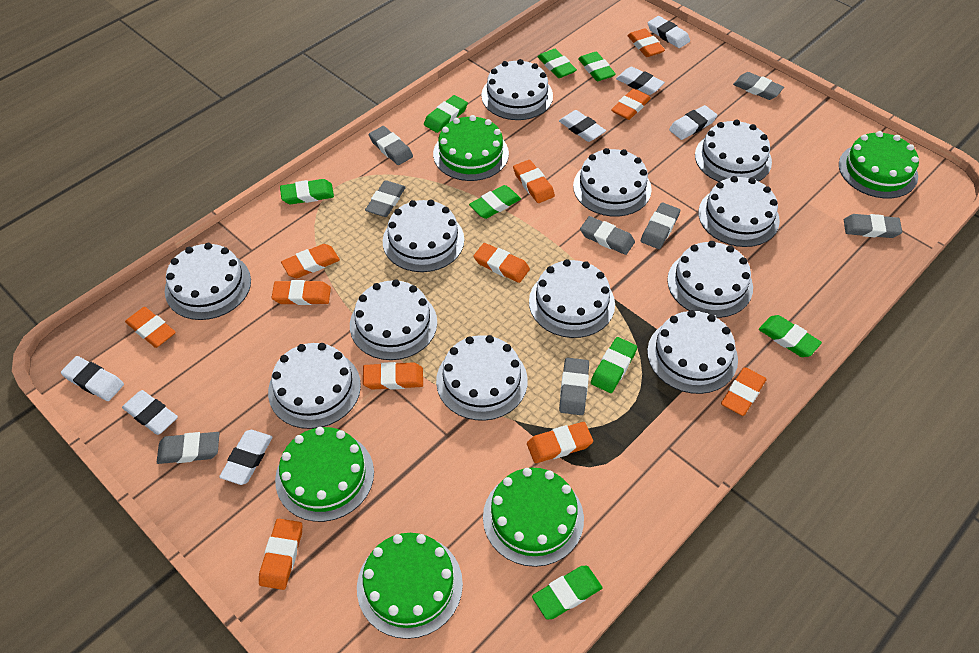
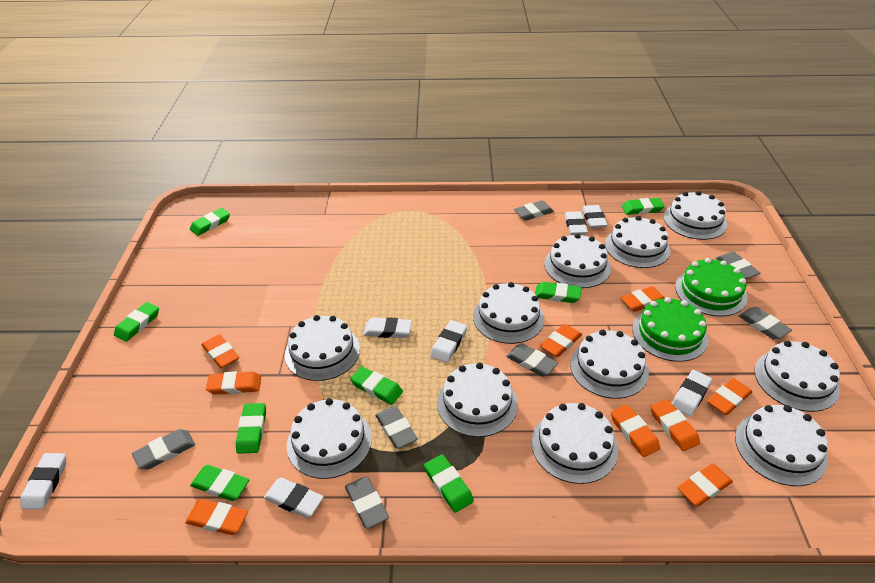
green cake: 5 -> 2
grey eraser: 8 -> 7
orange eraser: 11 -> 9
white cake: 12 -> 11

